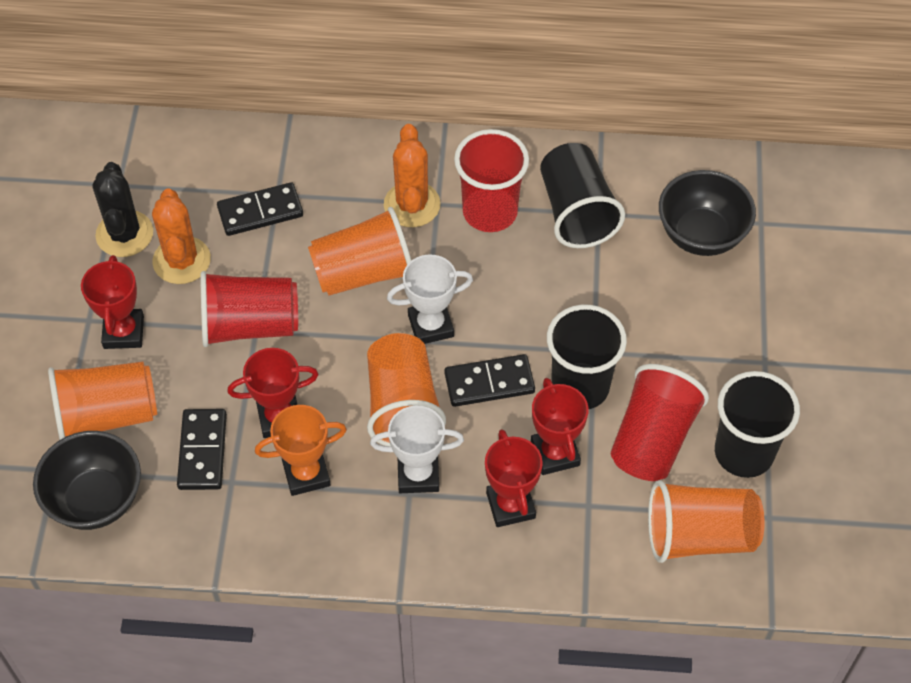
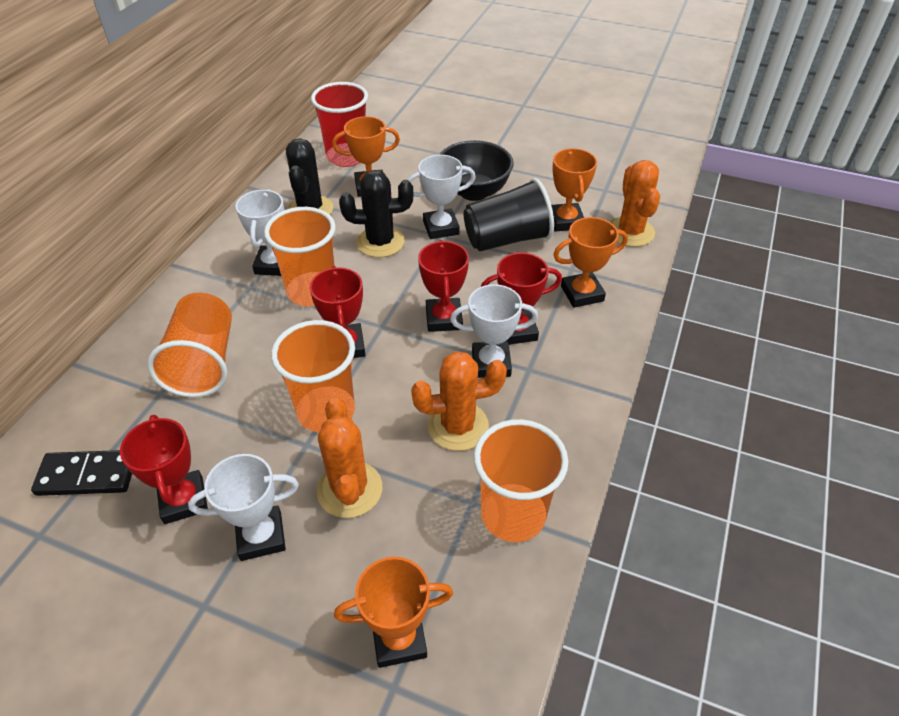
black bowl: 2 -> 1
black cactus: 1 -> 2
black cup: 3 -> 1
black domino: 3 -> 1
orange cactus: 2 -> 3
orange trophy: 1 -> 4
red cup: 3 -> 1
white trophy: 2 -> 4

